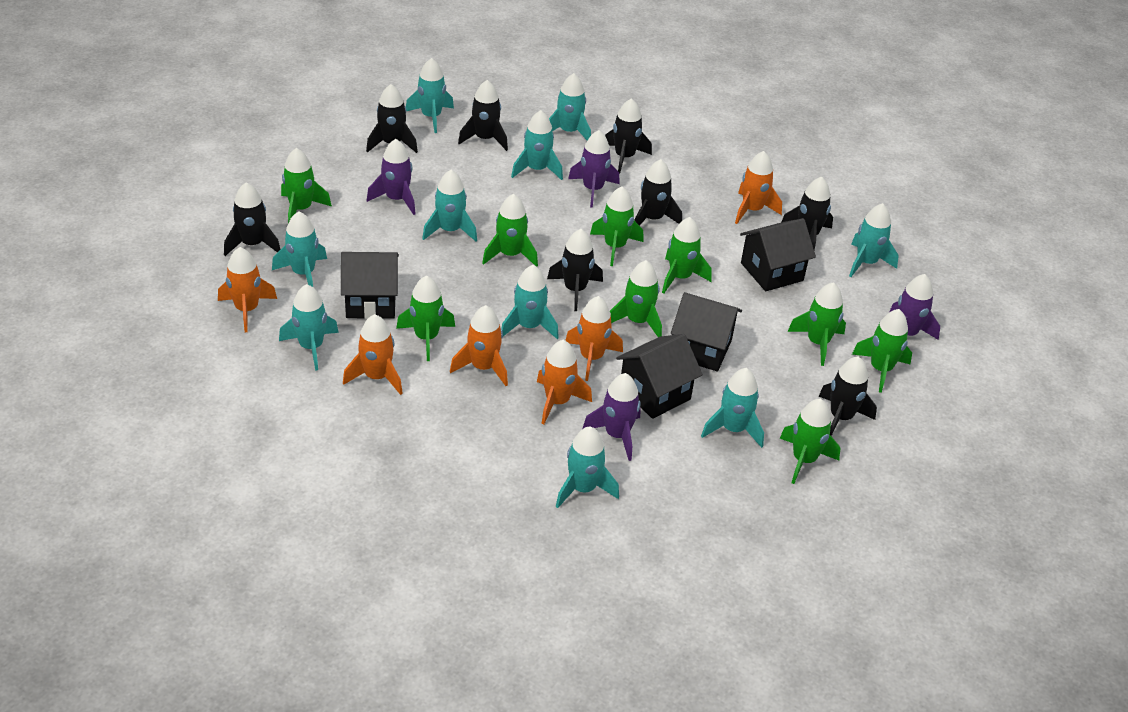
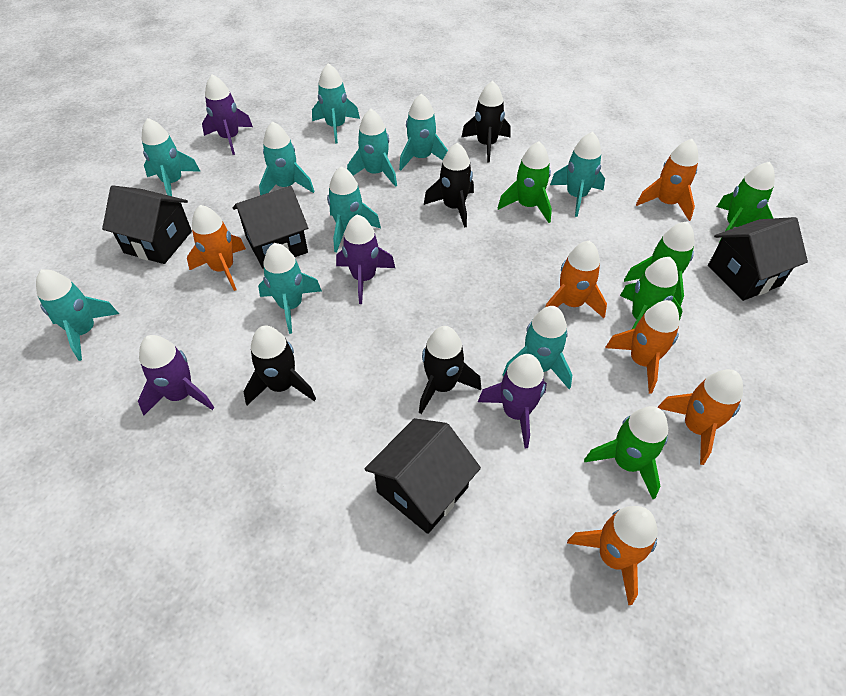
black rocket: 8 -> 4
green rocket: 9 -> 5

